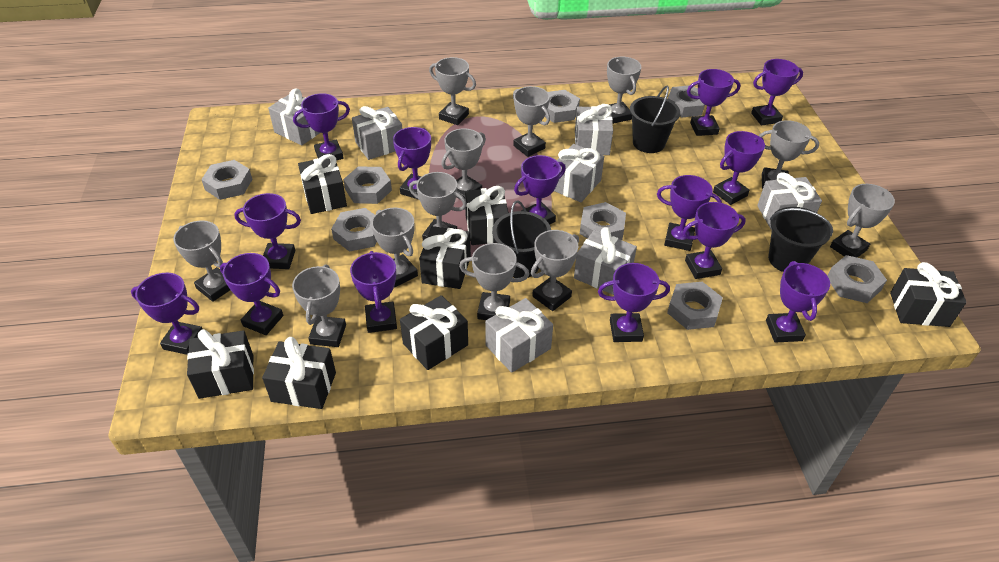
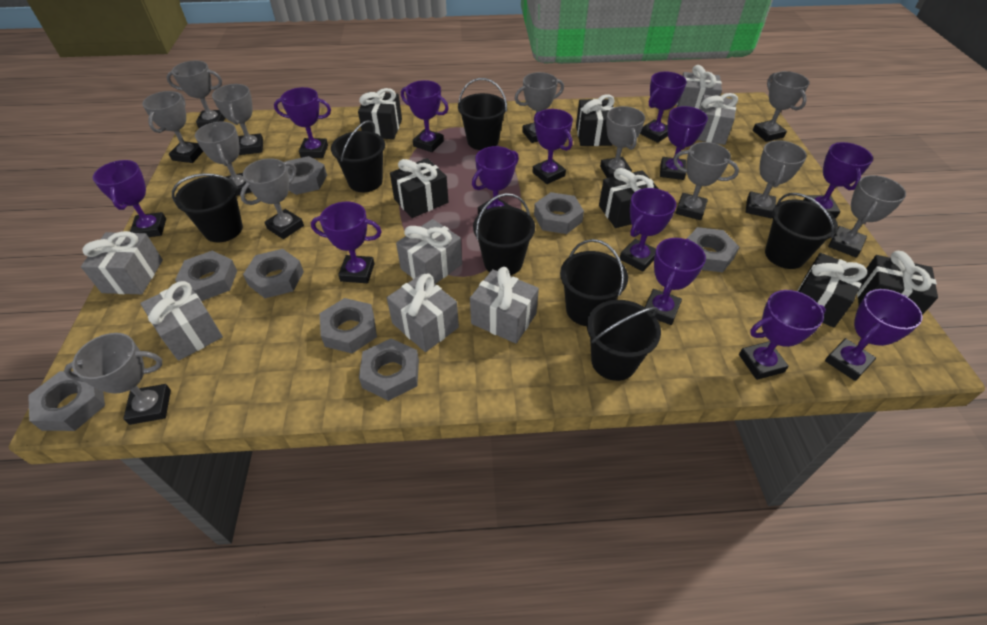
black bucket: 3 -> 7
black gift: 7 -> 6
purple trophy: 14 -> 13

